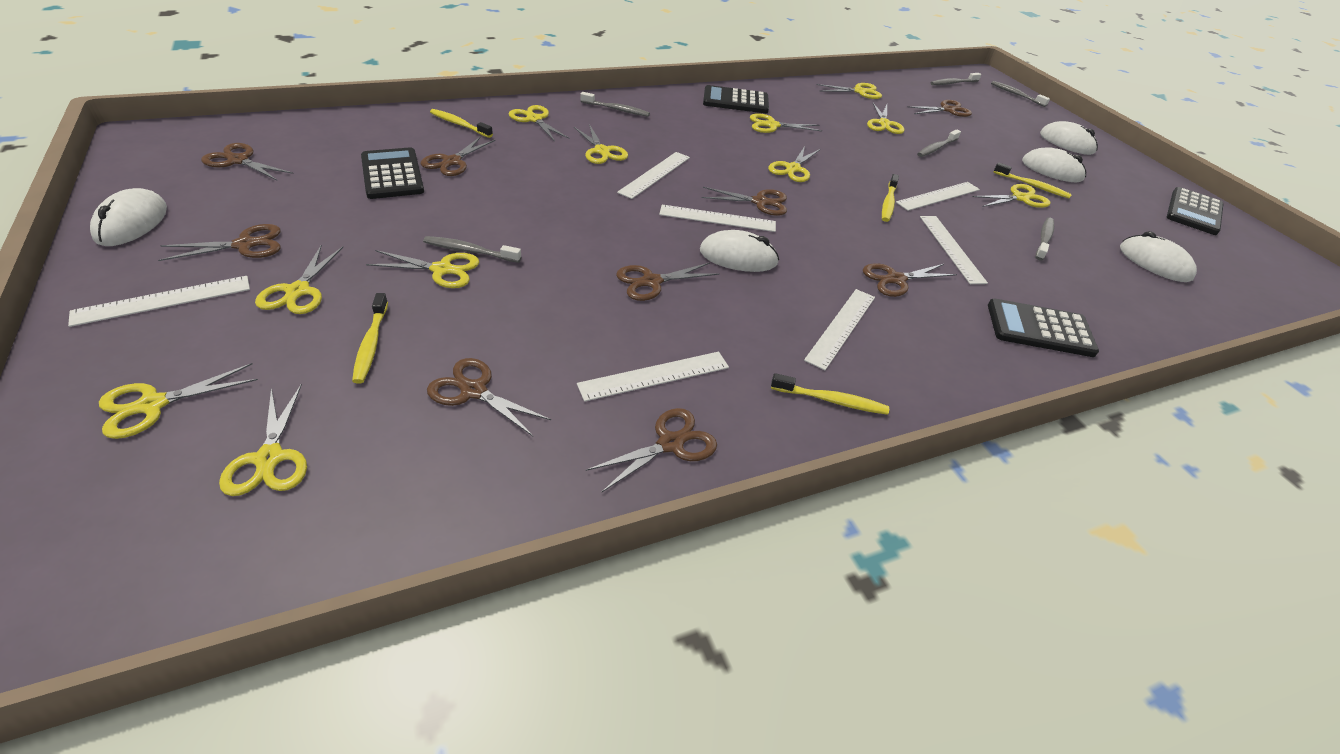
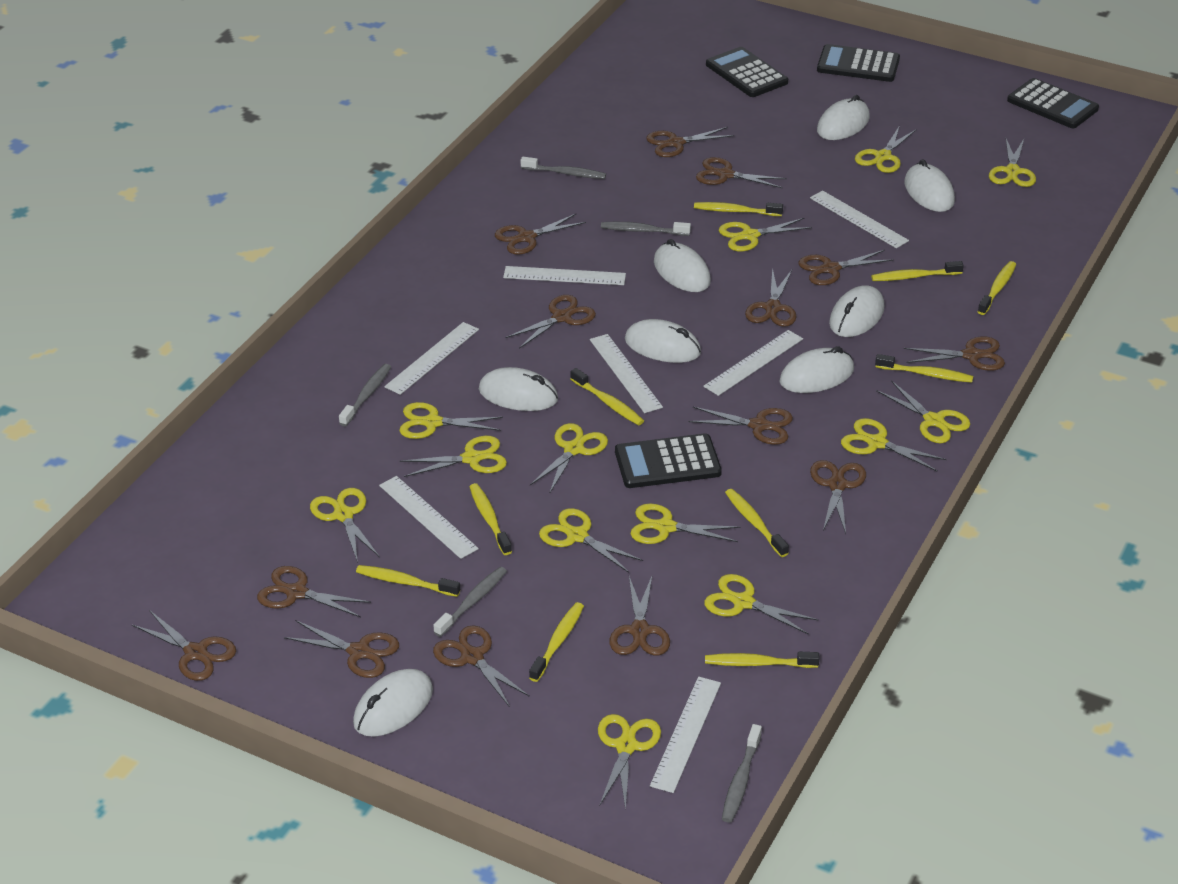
brown scissors: 9 -> 14
grey toothbrush: 6 -> 5
white mouse: 5 -> 8
yellow scissors: 11 -> 13
yellow toothbrush: 5 -> 10

